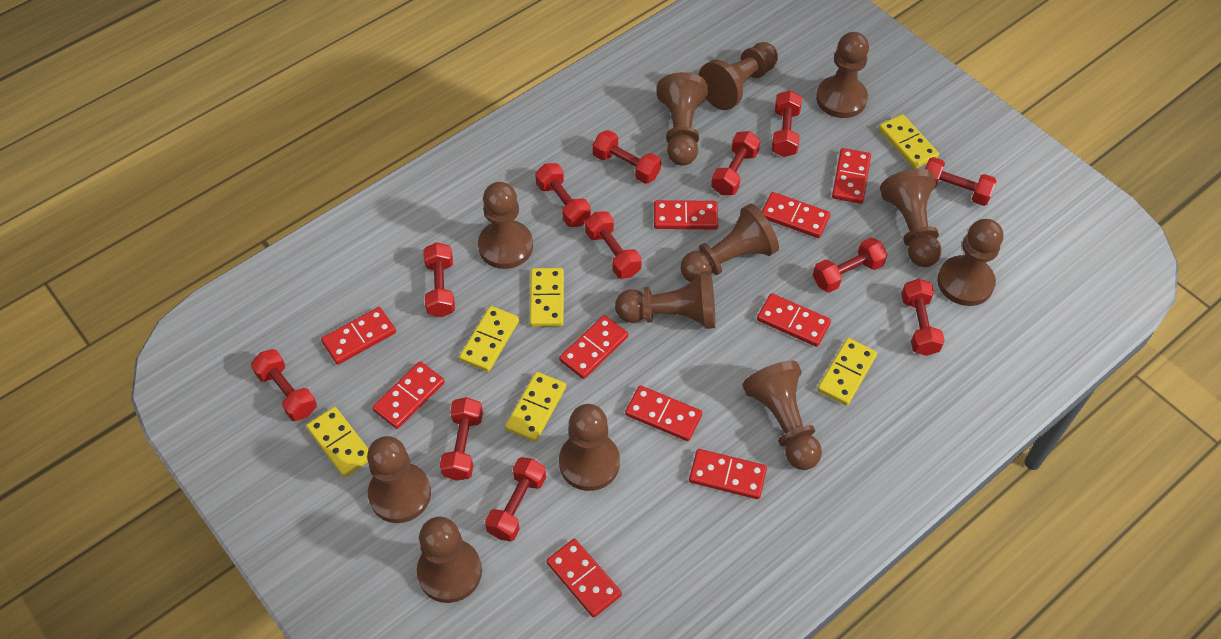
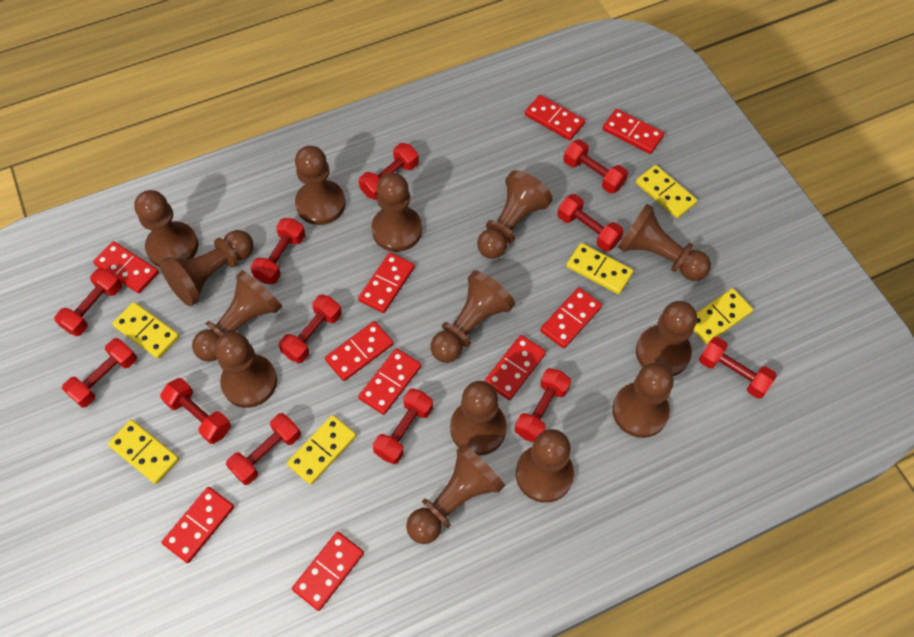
brown pawn: 12 -> 14

